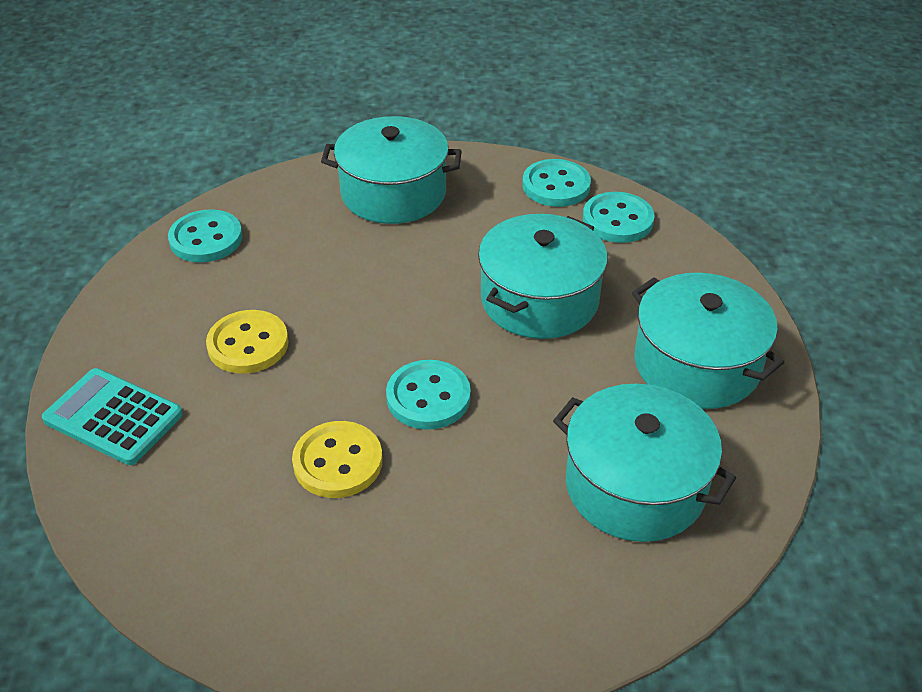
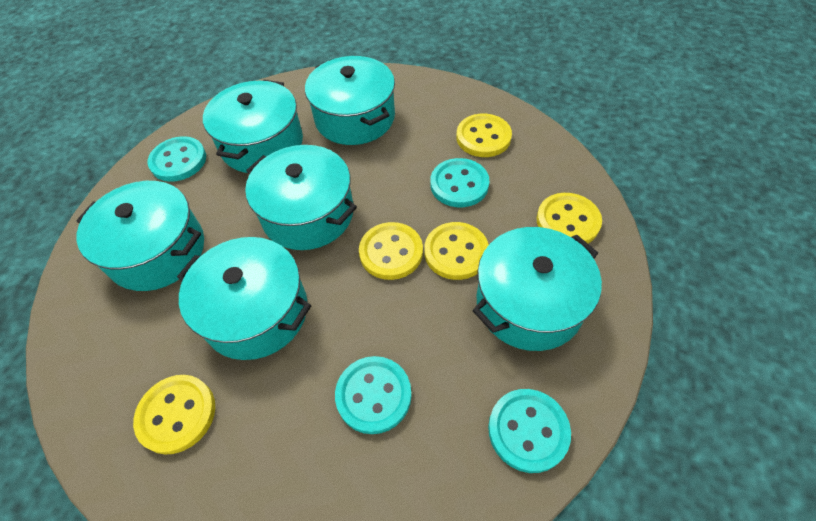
turquoise calculator: 1 -> 0
turquoise pot: 4 -> 6
yellow button: 2 -> 5

